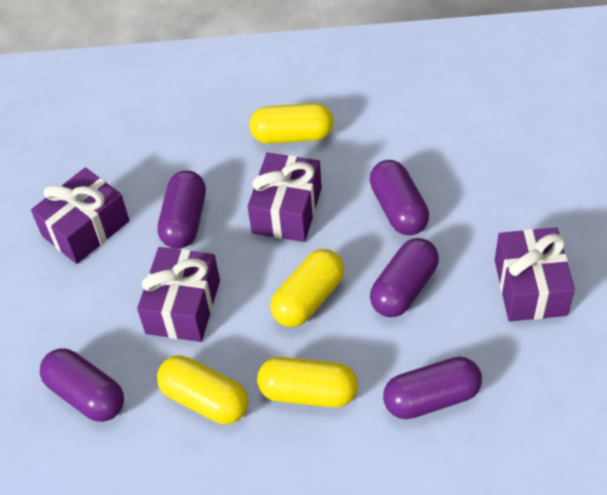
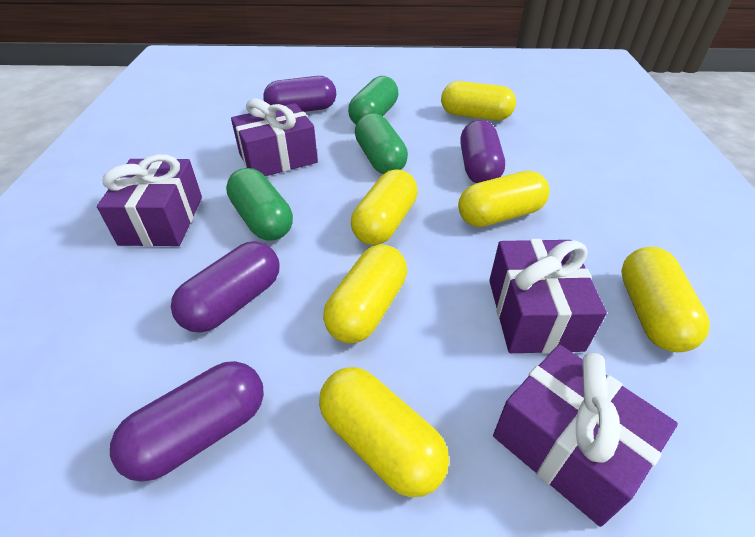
green capsule: 0 -> 3
purple capsule: 5 -> 4
yellow capsule: 4 -> 6

